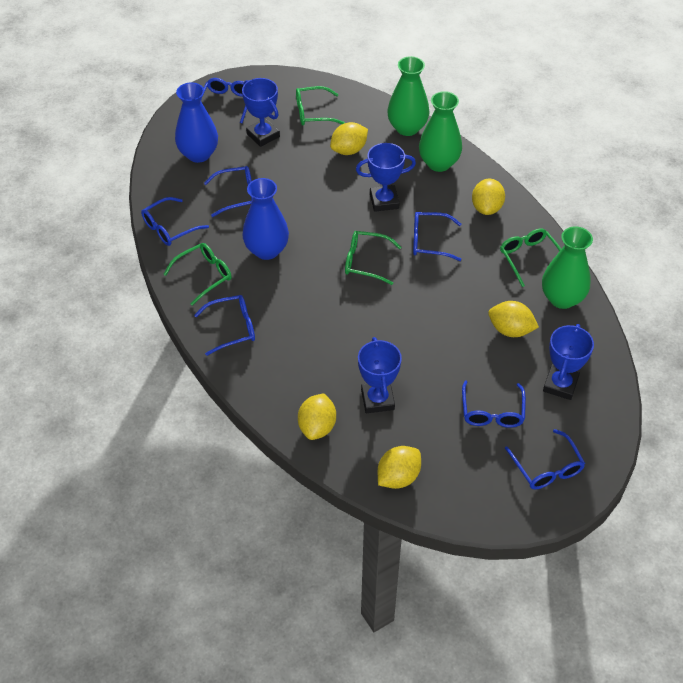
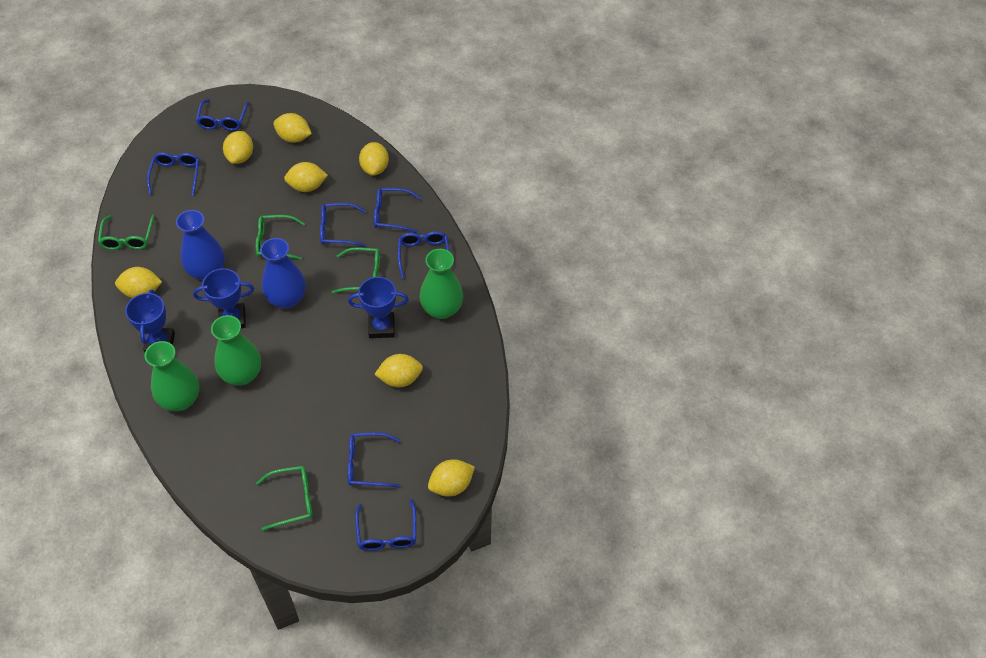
blue trophy: 4 -> 3
yellow lemon: 5 -> 7

